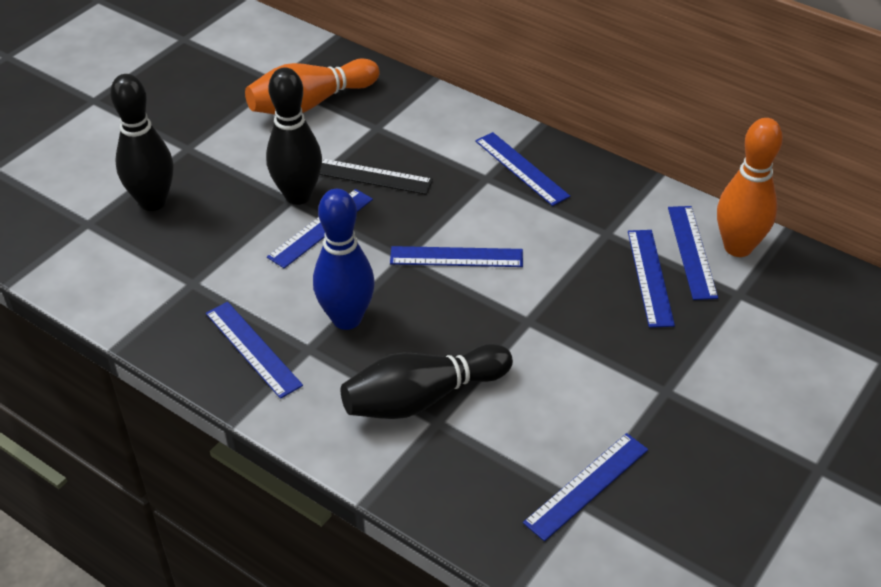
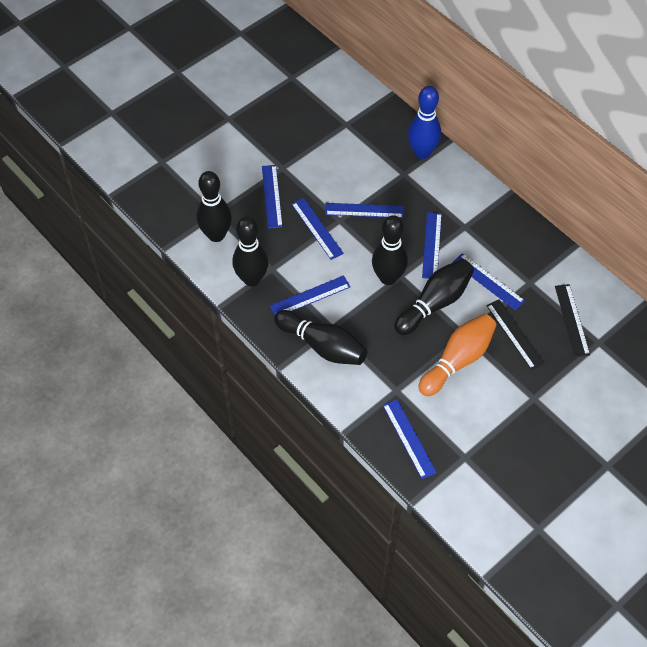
black bowling pin: 3 -> 5
black ruler: 1 -> 2
orange bowling pin: 2 -> 1

